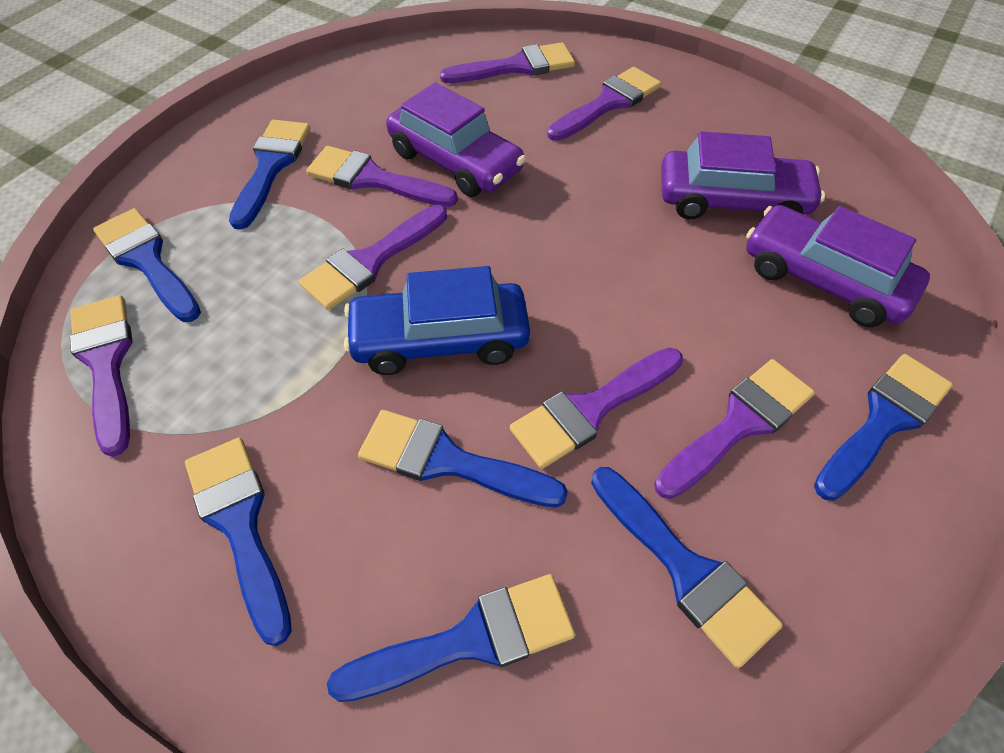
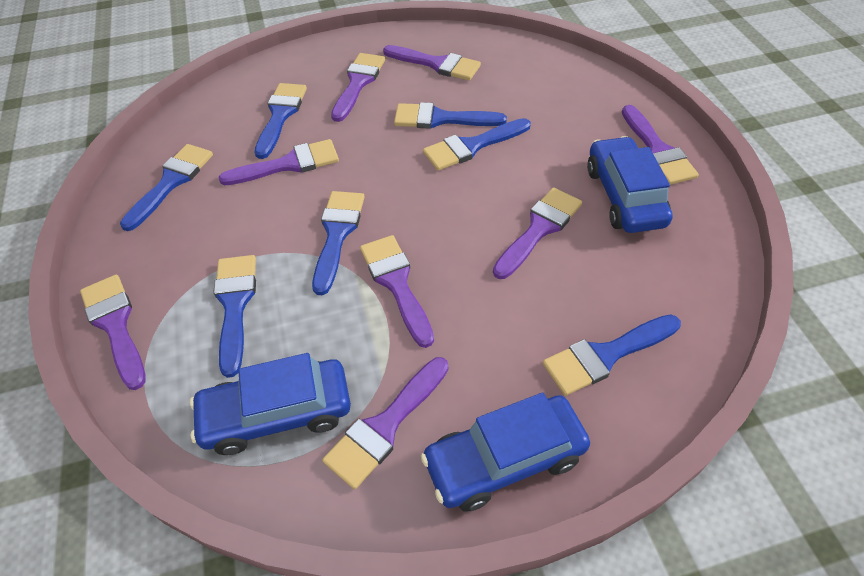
blue car: 1 -> 3
purple brush: 7 -> 8
purple car: 3 -> 0

